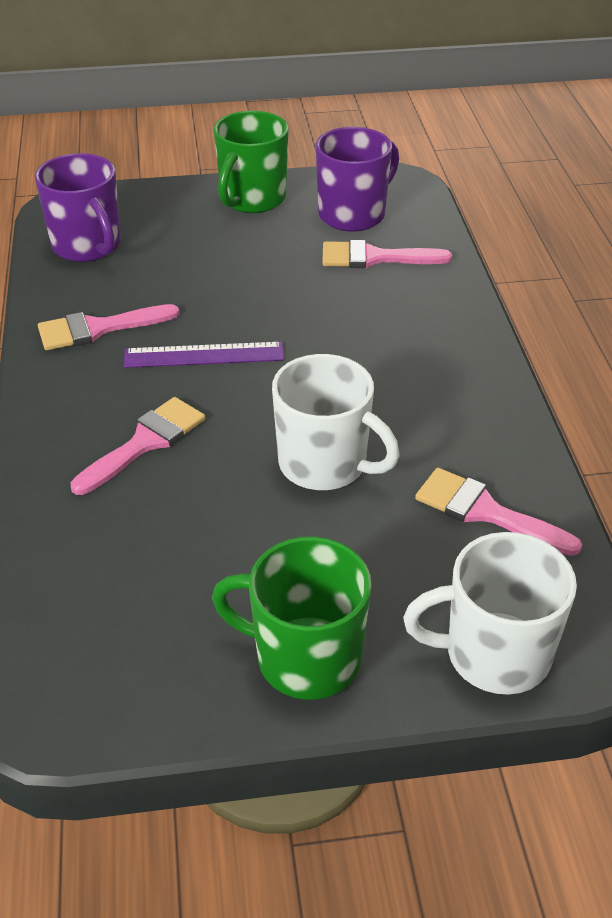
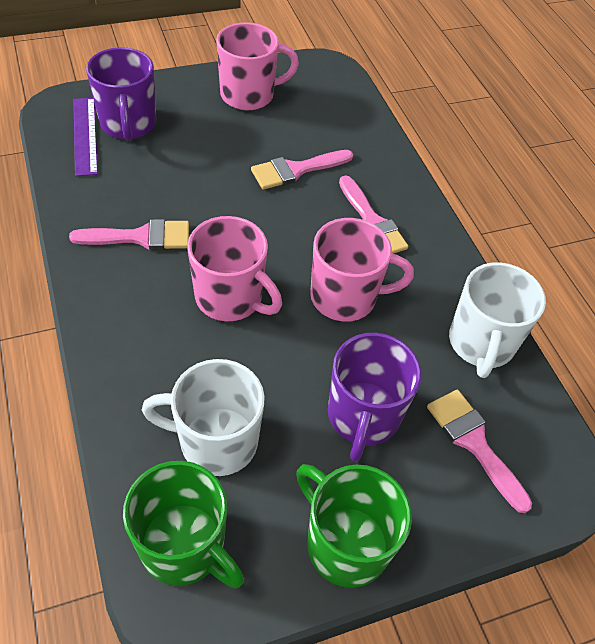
pink mug: 0 -> 3

